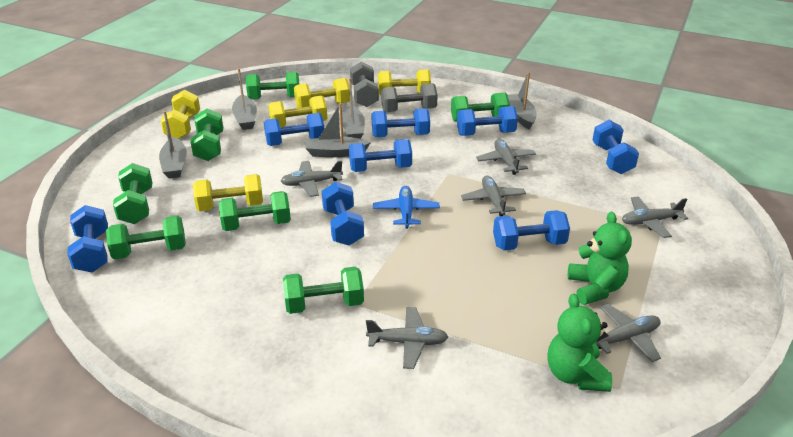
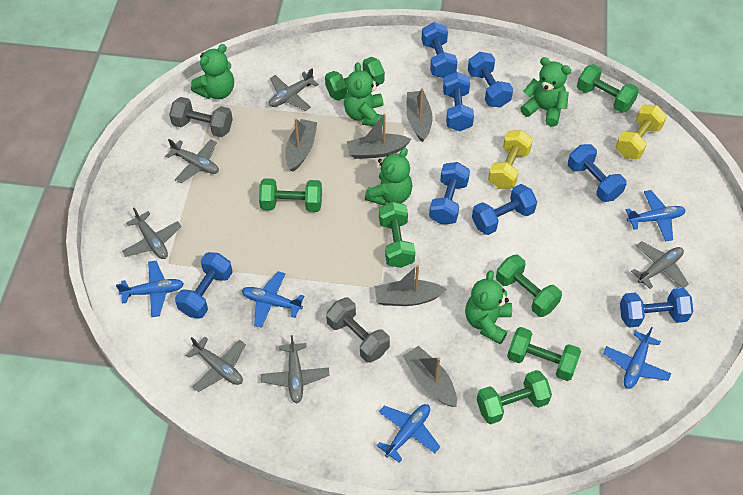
blue plane: 1 -> 5
green teddy bear: 2 -> 5
yellow dumbbell: 5 -> 2

